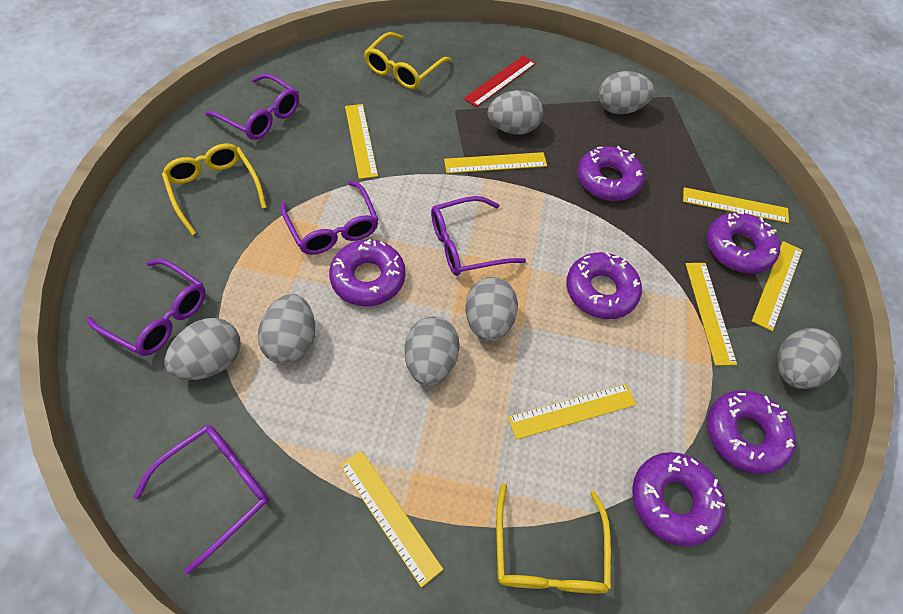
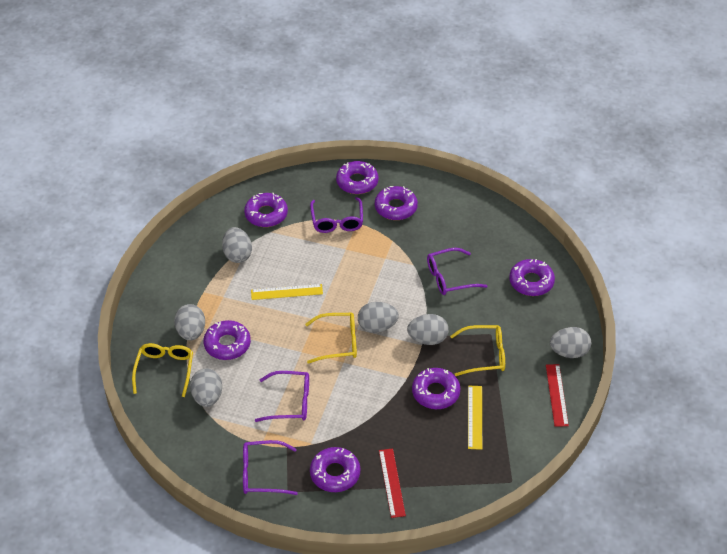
grey egg: 7 -> 6
purple donut: 6 -> 7
purple glasses: 5 -> 4
red ruler: 1 -> 2
yellow ruler: 7 -> 2

